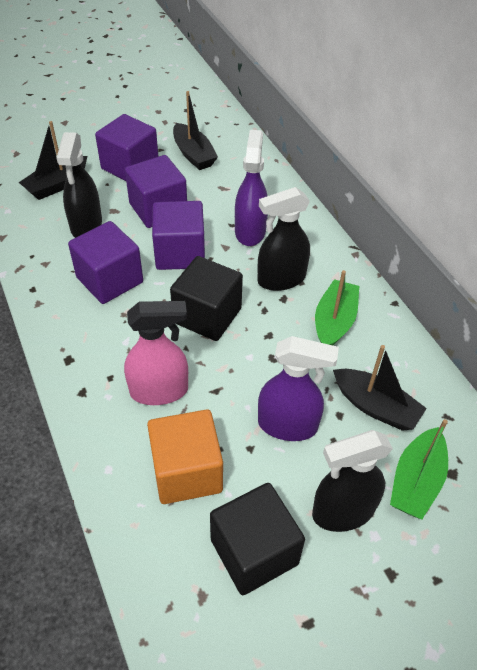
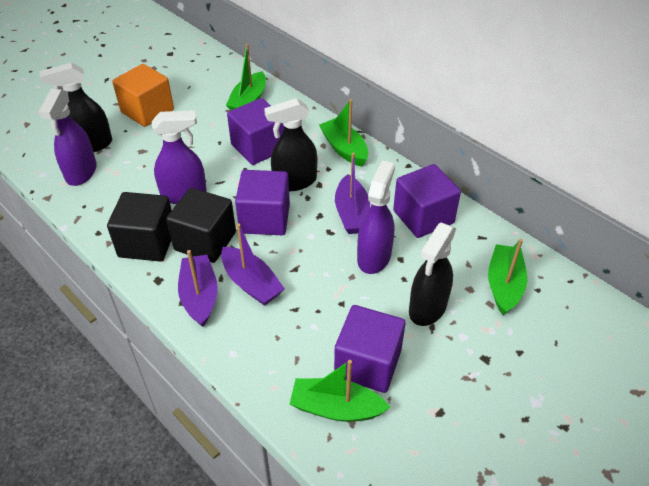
black boat: 3 -> 0
green boat: 2 -> 4
pink spray bottle: 1 -> 0
purple boat: 0 -> 3
purple spray bottle: 2 -> 3

